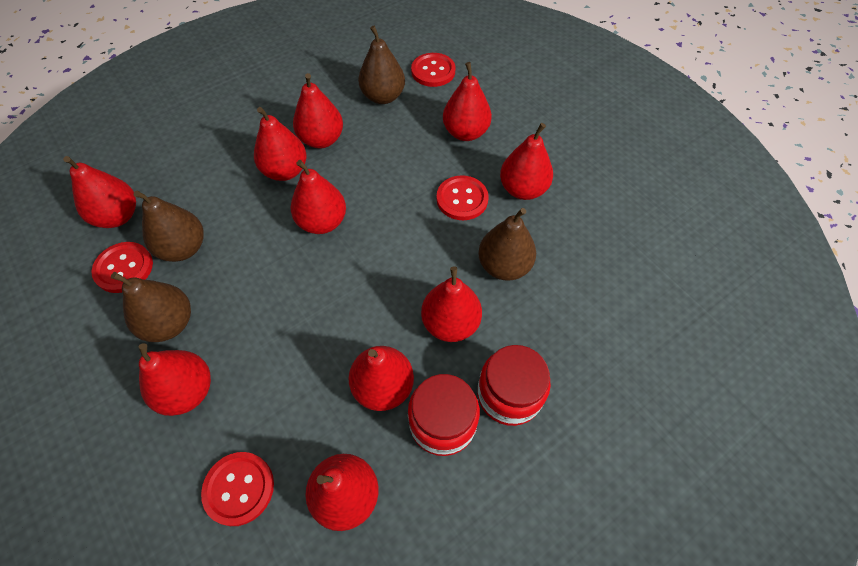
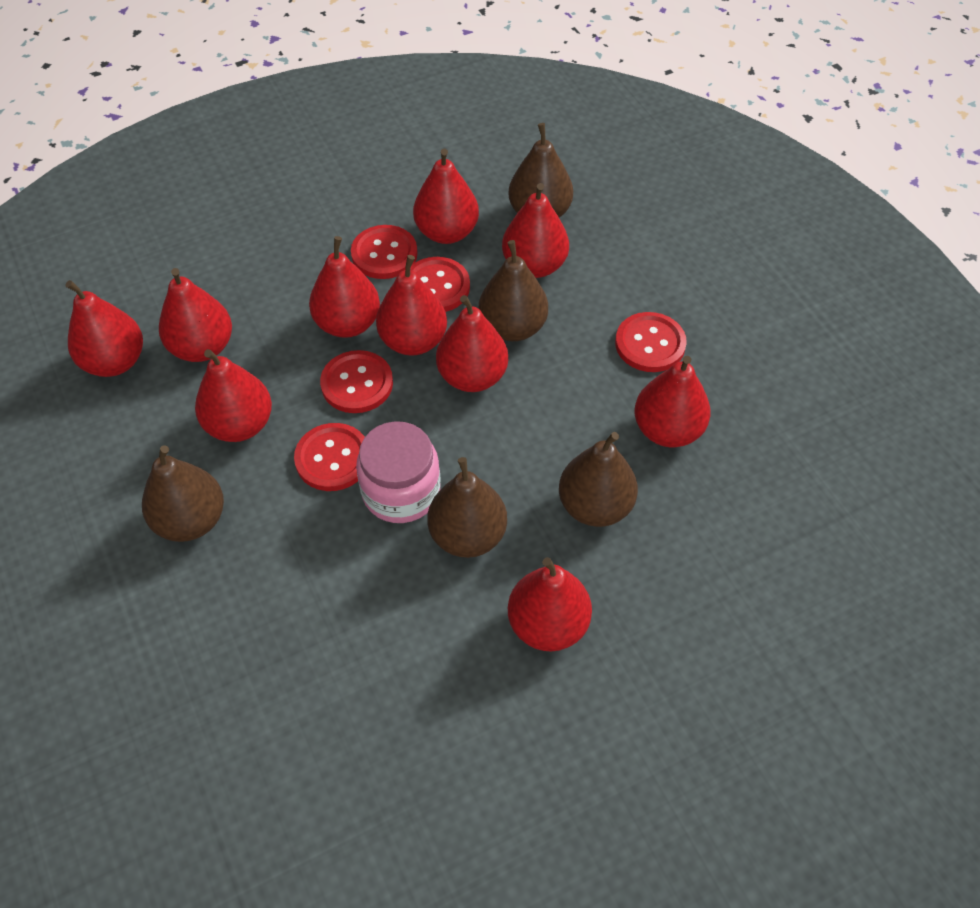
brown pear: 4 -> 5
pink jar: 0 -> 1
red button: 4 -> 5
red jar: 2 -> 0

